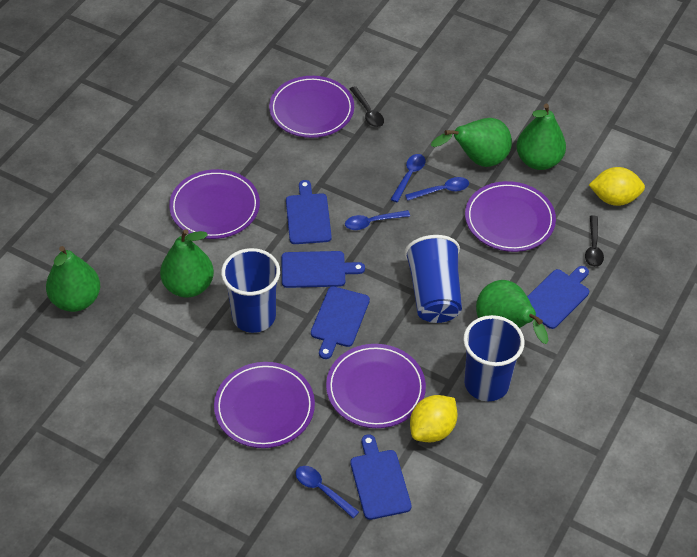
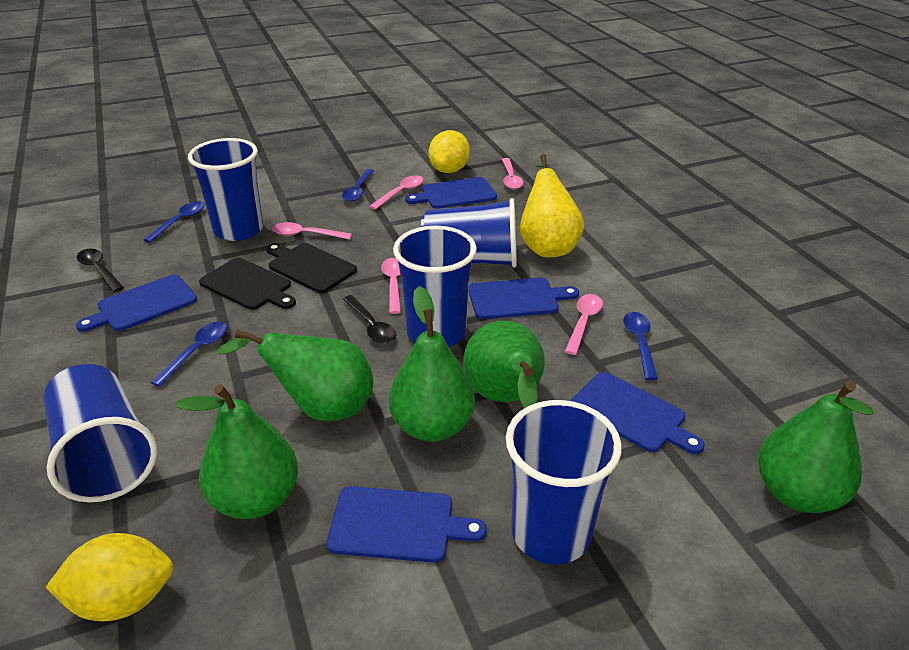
black cutting board: 0 -> 2
blue cup: 3 -> 5
pink spoon: 0 -> 5
purple plate: 5 -> 0
yellow pear: 0 -> 1

